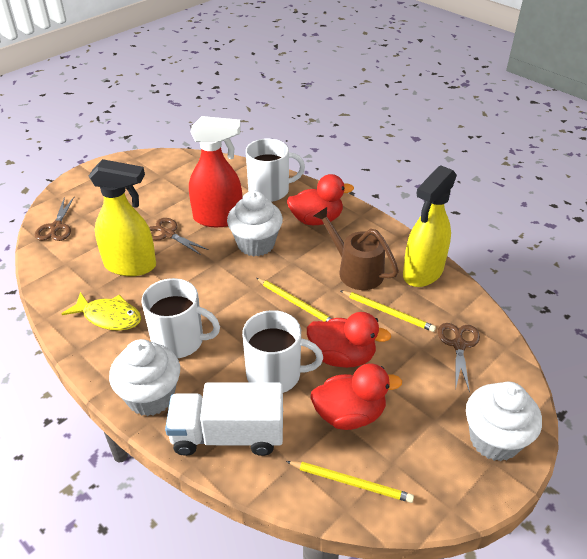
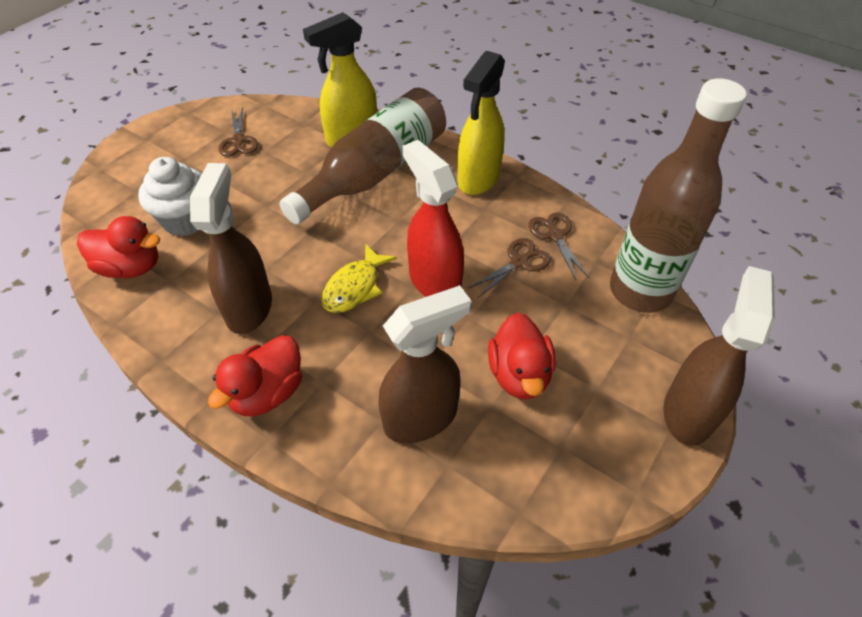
brown bottle: 0 -> 2
brown spray bottle: 0 -> 3
brown watering can: 1 -> 0
white cupcake: 3 -> 1
white mug: 3 -> 0
white truck: 1 -> 0
yellow pencil: 3 -> 0

